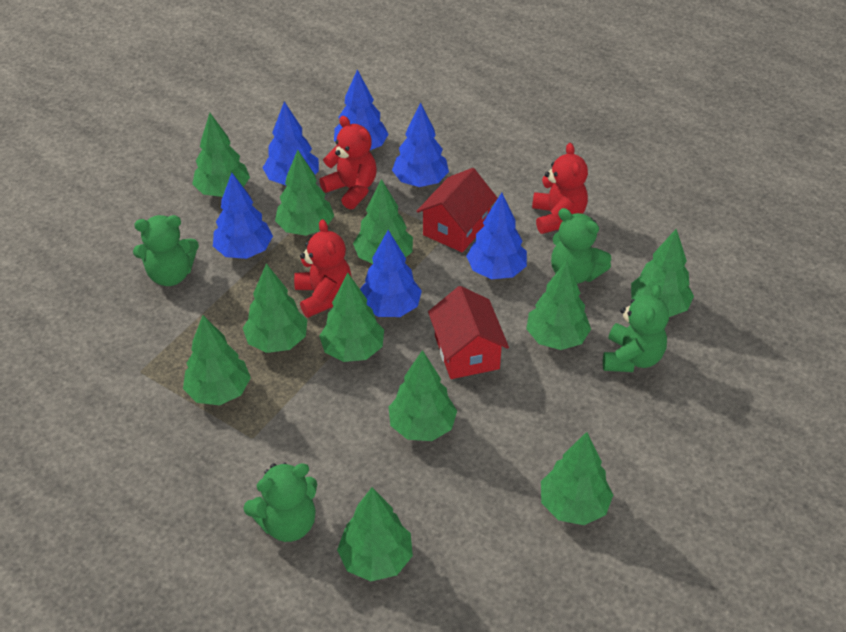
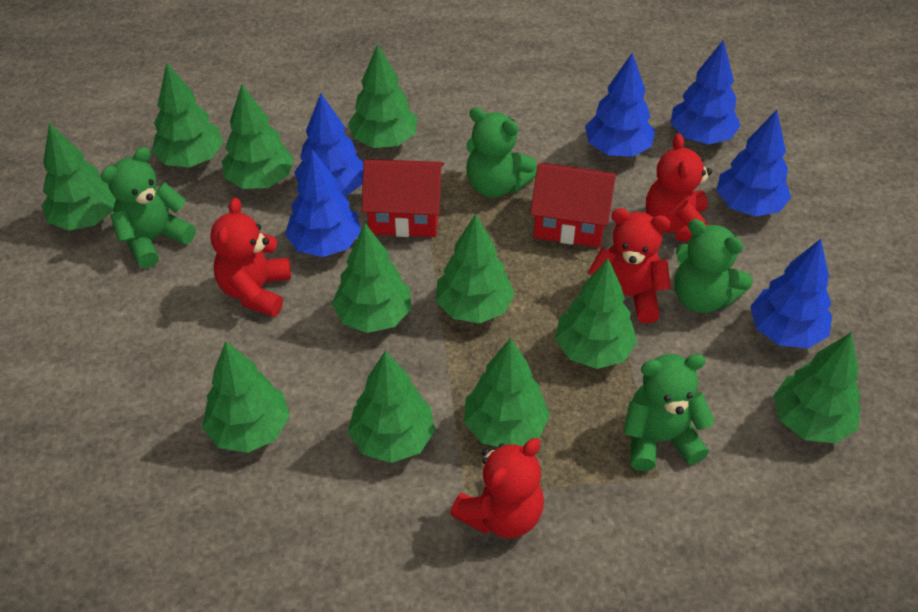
red teddy bear: 3 -> 4

